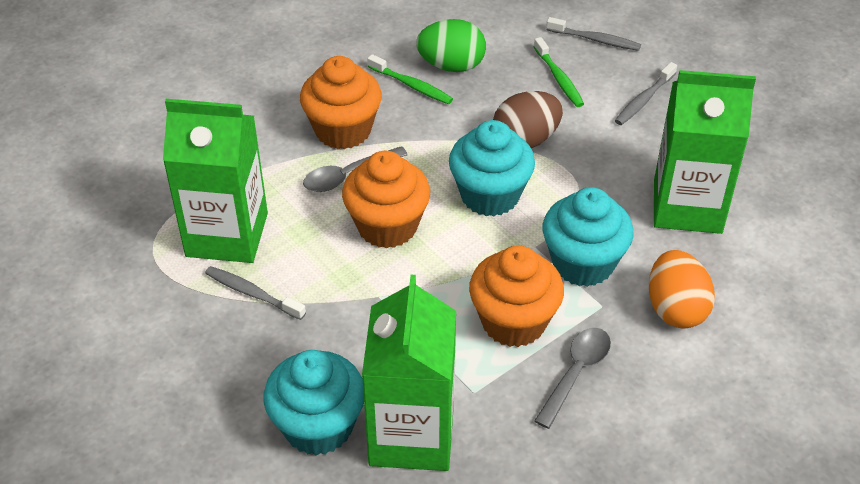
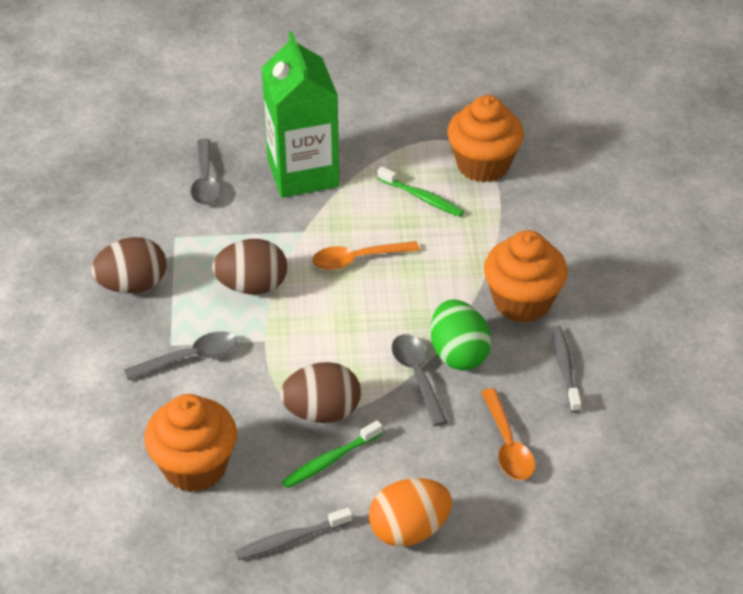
brown egg: 1 -> 3
green carton: 3 -> 1
grey spoon: 2 -> 3
grey toothbrush: 3 -> 2
orange spoon: 0 -> 2
turquoise cupcake: 3 -> 0

